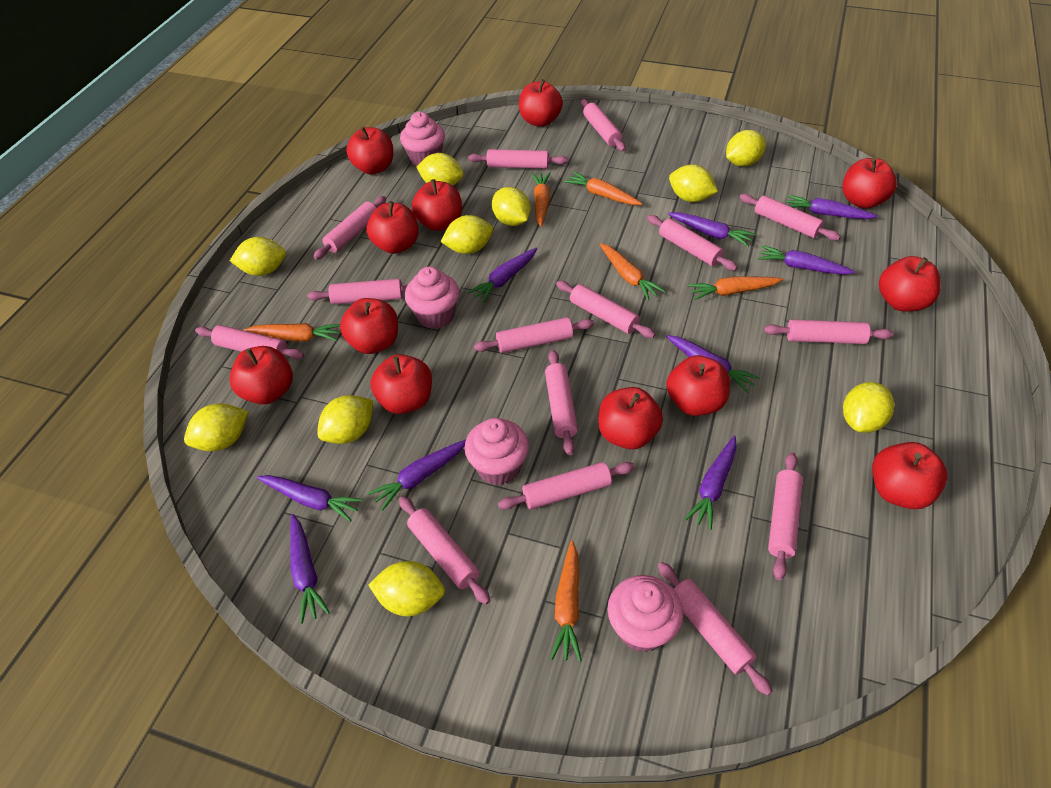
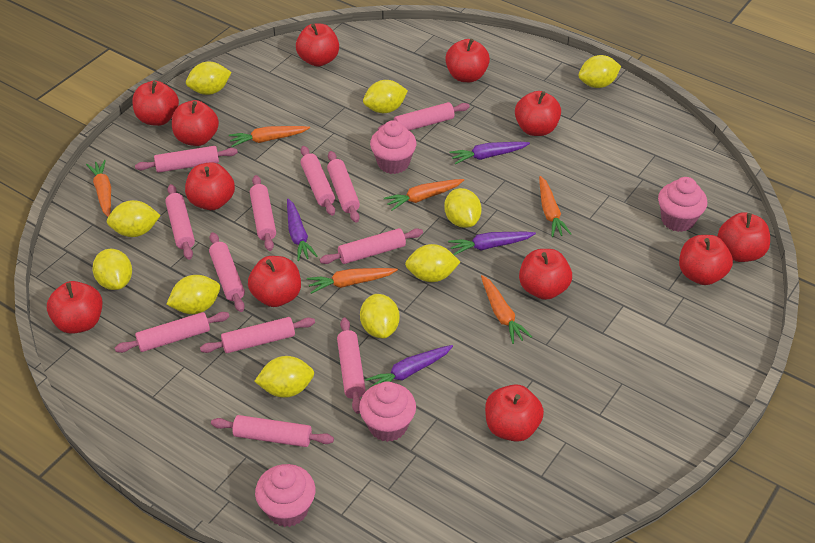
pink rolling pin: 15 -> 12
purple carrot: 9 -> 4

